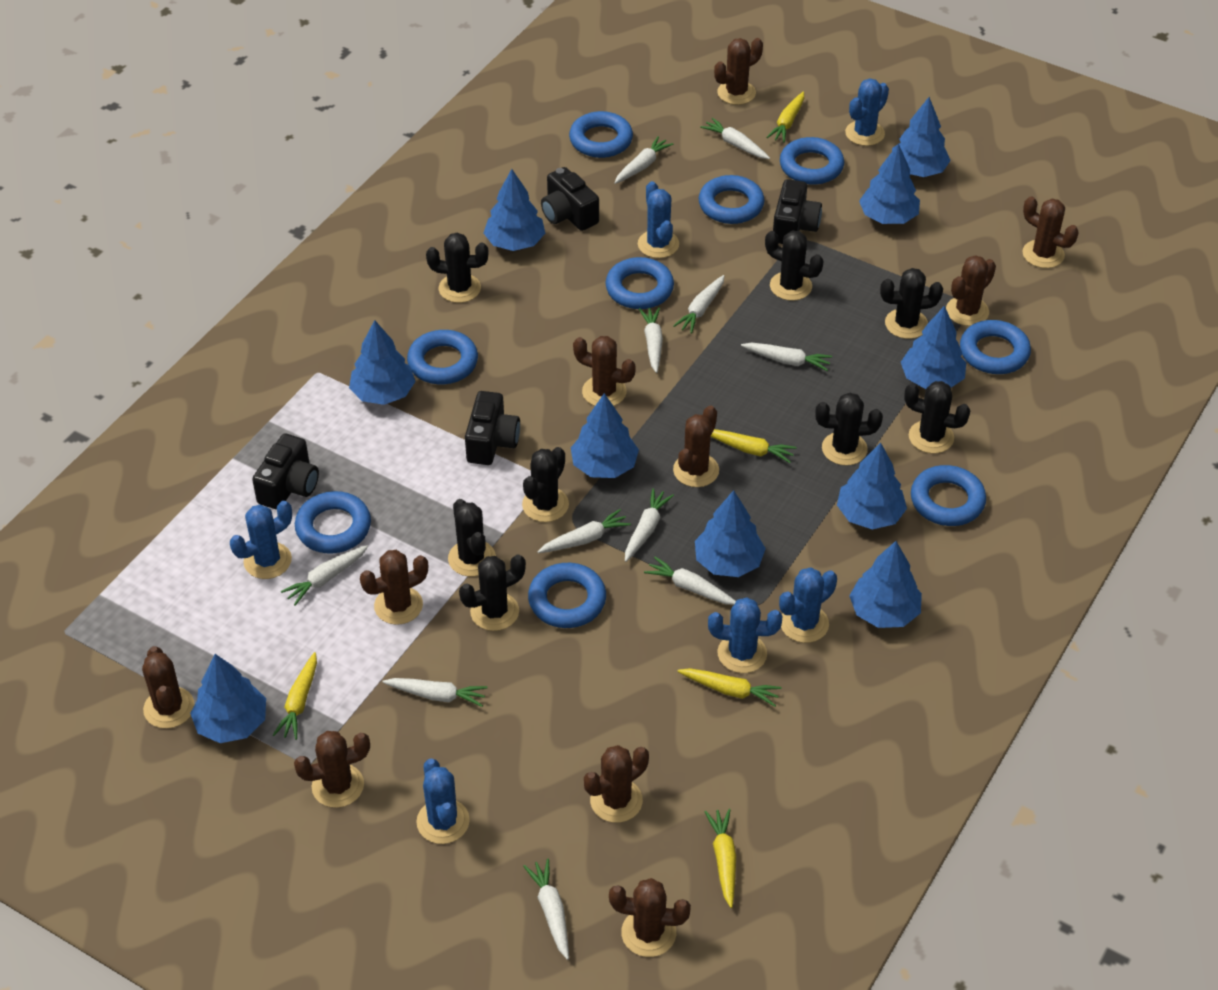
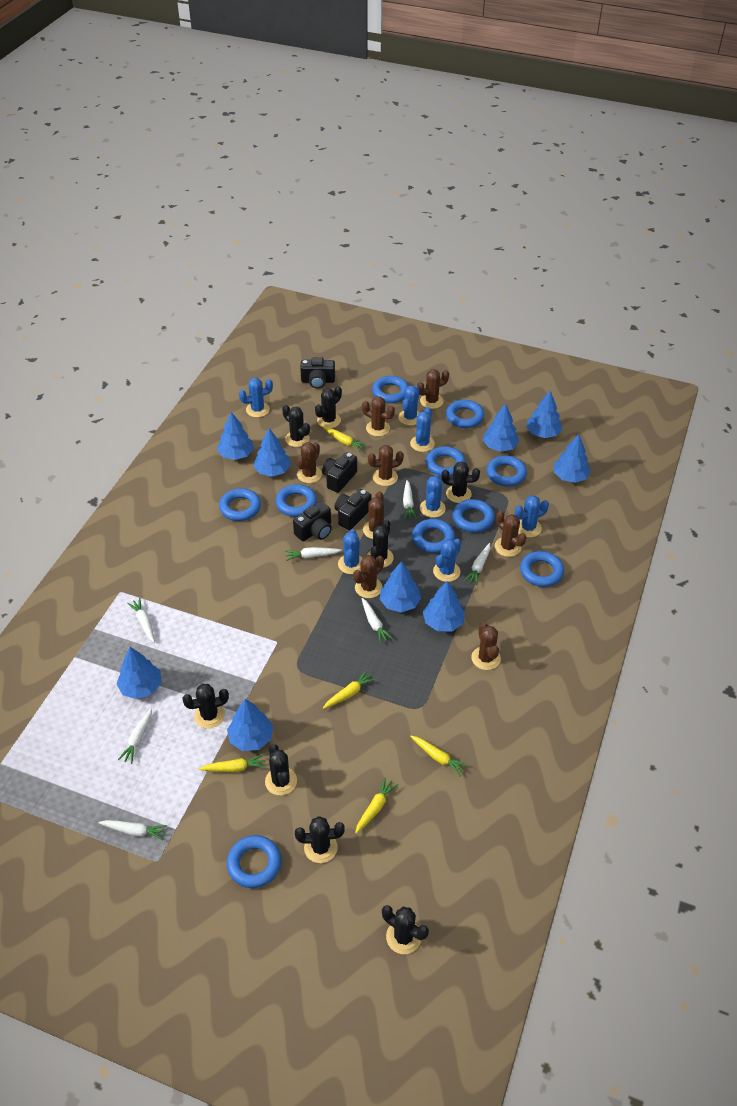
blue cactus: 6 -> 7
blue ring: 9 -> 10
blue tree: 10 -> 9
brown cactus: 10 -> 8
white carrot: 11 -> 7

